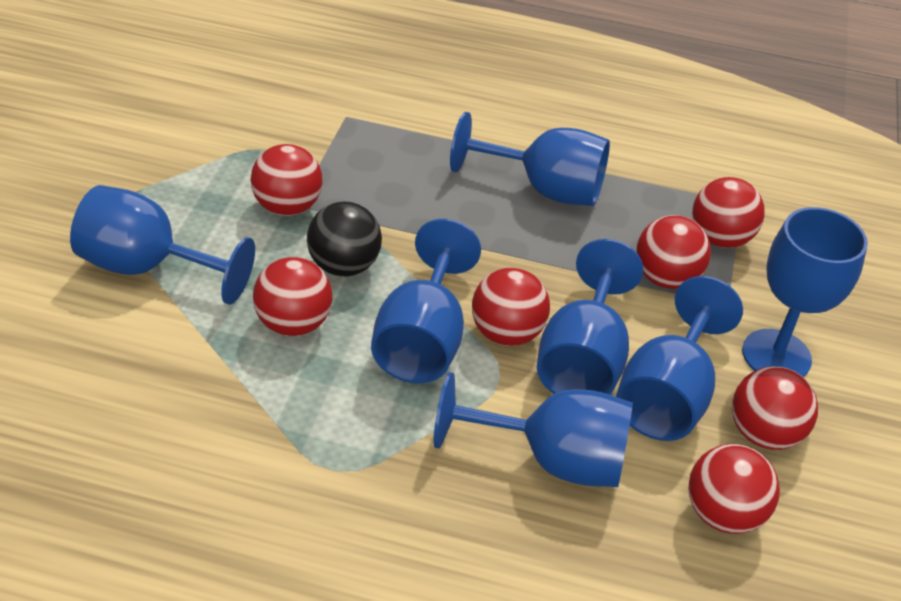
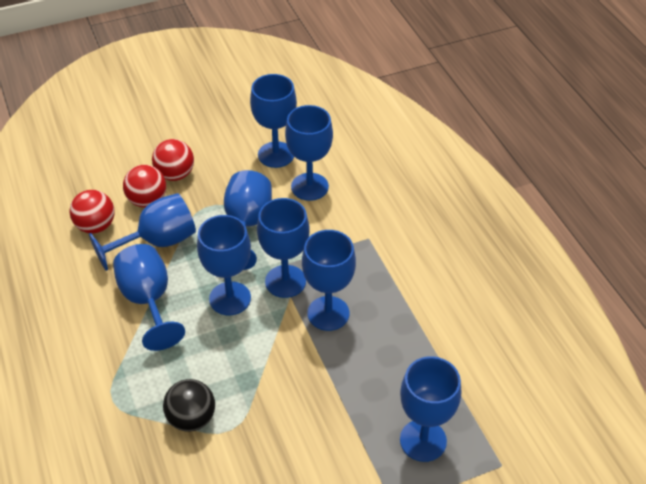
blue goblet: 7 -> 9
red ball: 7 -> 3

